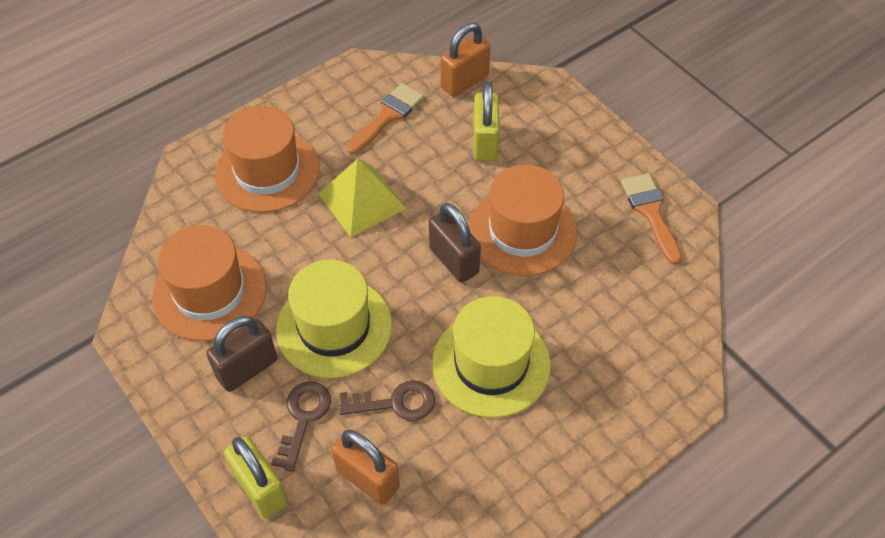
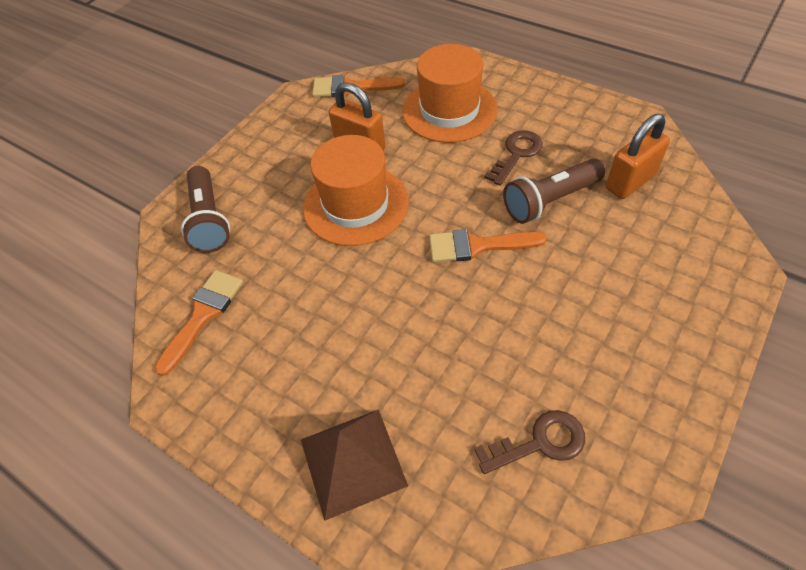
brown flashlight: 0 -> 2
brown padlock: 2 -> 0
brown pyramid: 0 -> 1
orange brush: 2 -> 3
orange hat: 3 -> 2
yellow hat: 2 -> 0
yellow padlock: 2 -> 0
yellow pyramid: 1 -> 0

